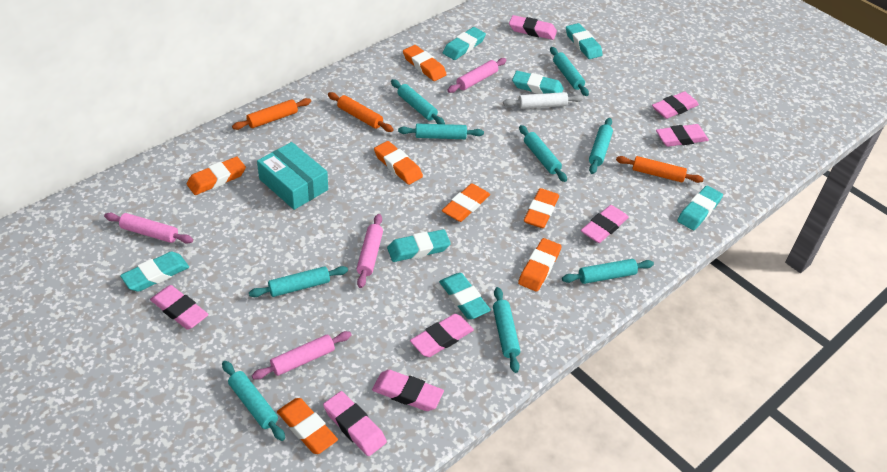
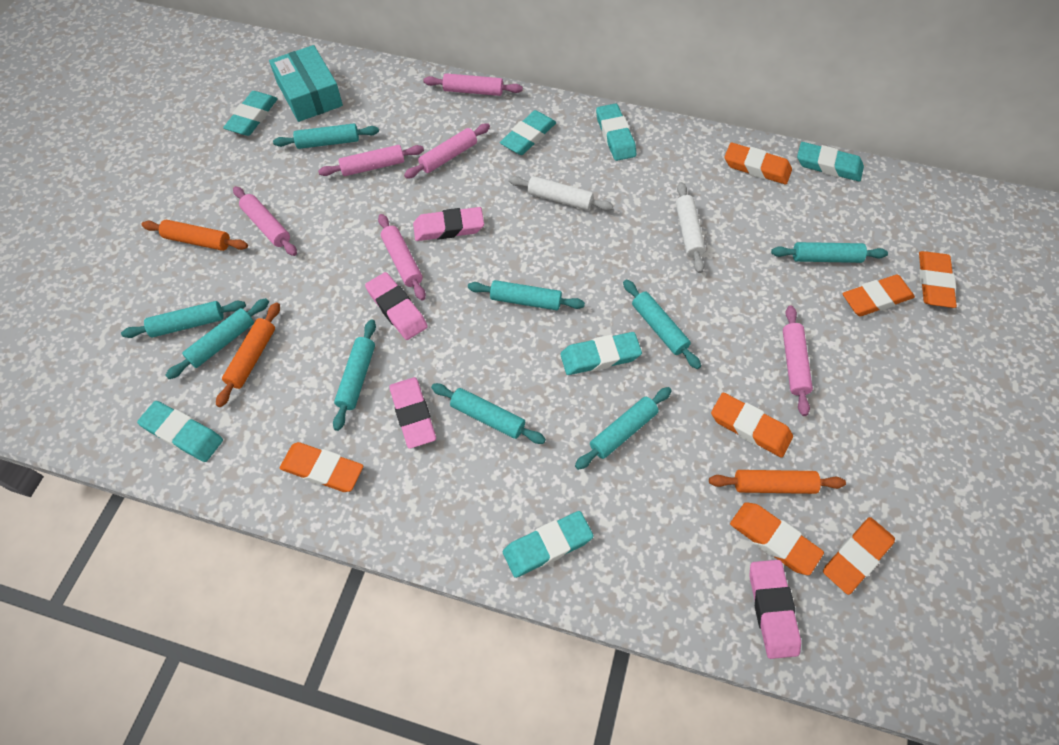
pink eraser: 8 -> 4
pink rolling pin: 4 -> 6
white rolling pin: 1 -> 2

